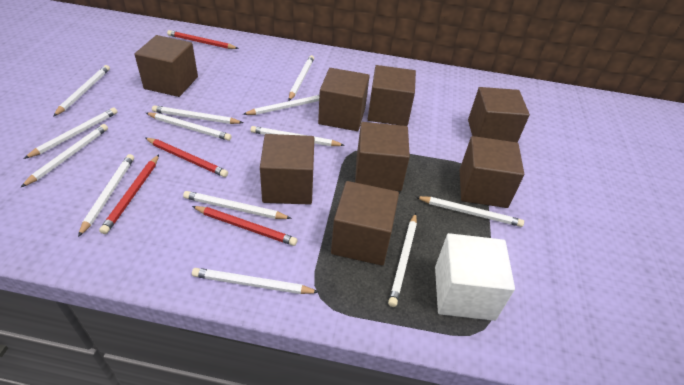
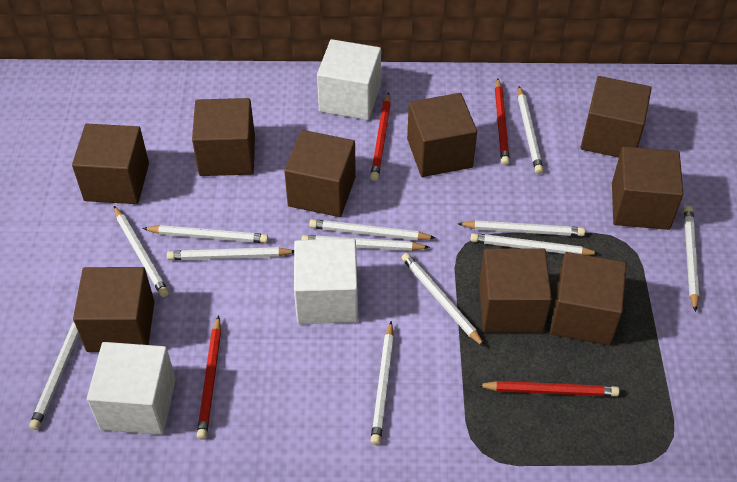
brown cube: 8 -> 9
white cube: 1 -> 3
white pencil: 13 -> 12

